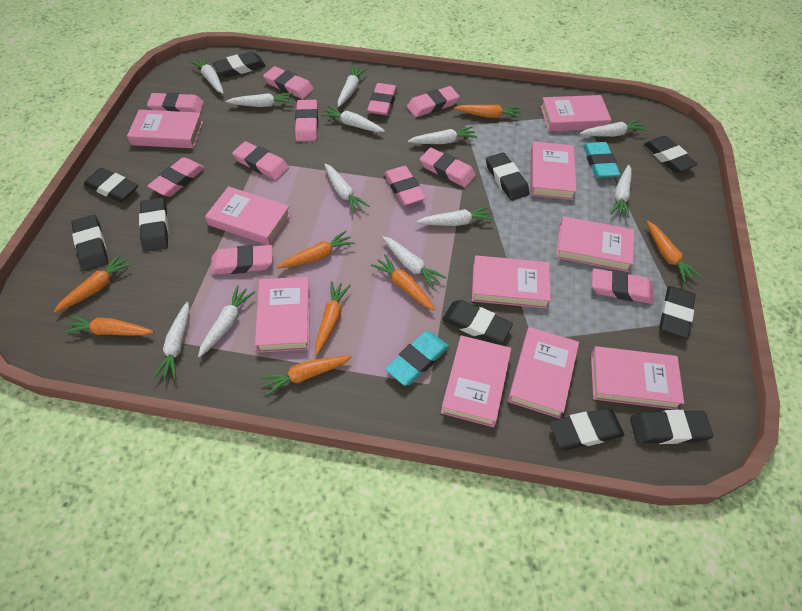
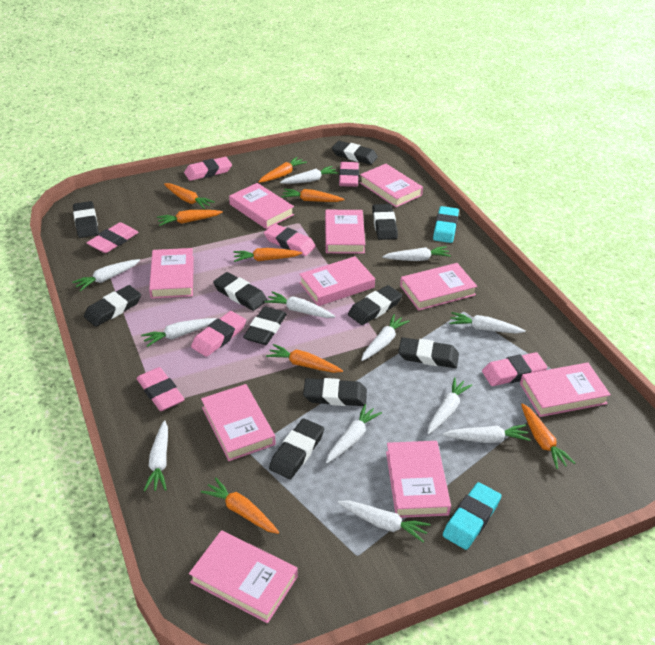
pink eraser: 11 -> 7

